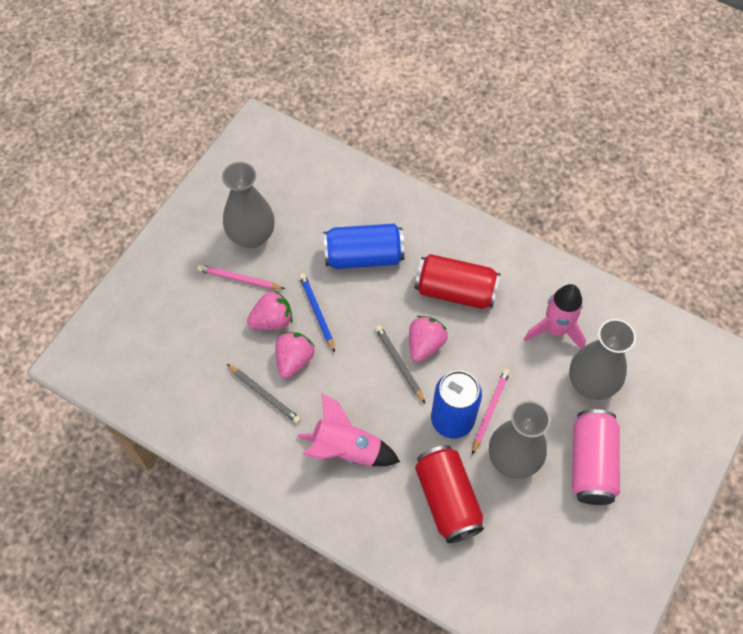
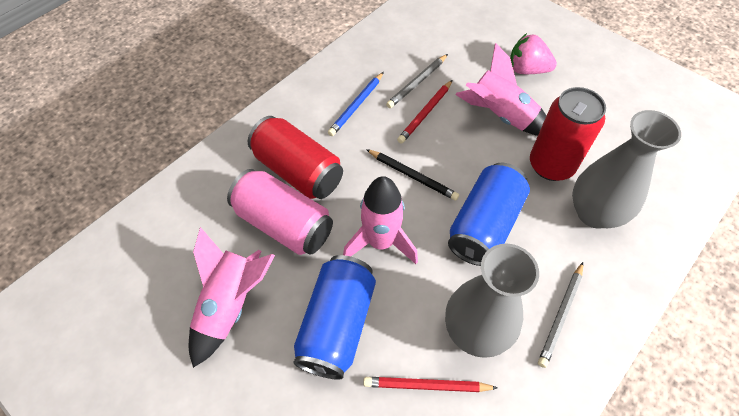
black pencil: 0 -> 1
grey vase: 3 -> 2
pink pencil: 2 -> 0
pink rocket: 2 -> 3
pink strawberry: 3 -> 1
red pencil: 0 -> 2

